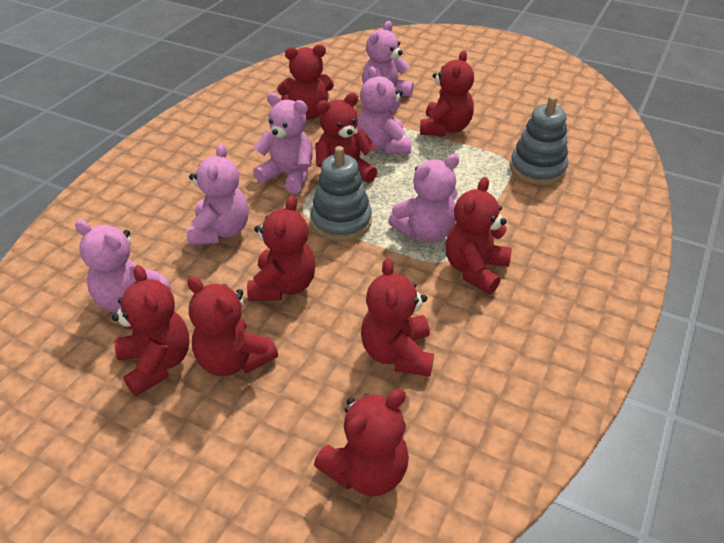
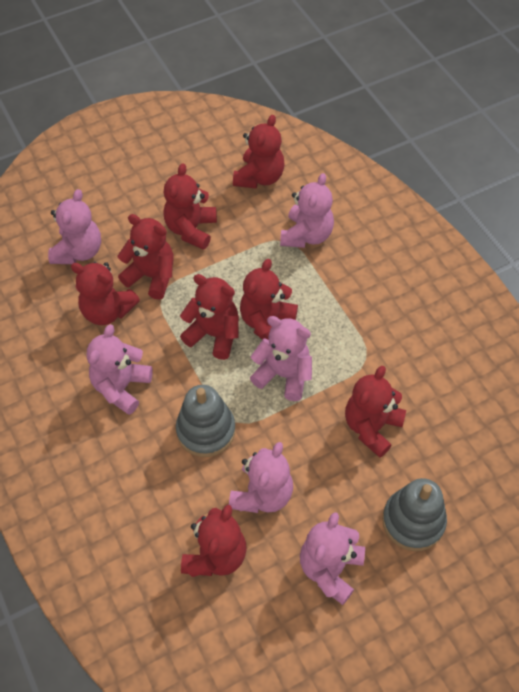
red teddy bear: 9 -> 8

